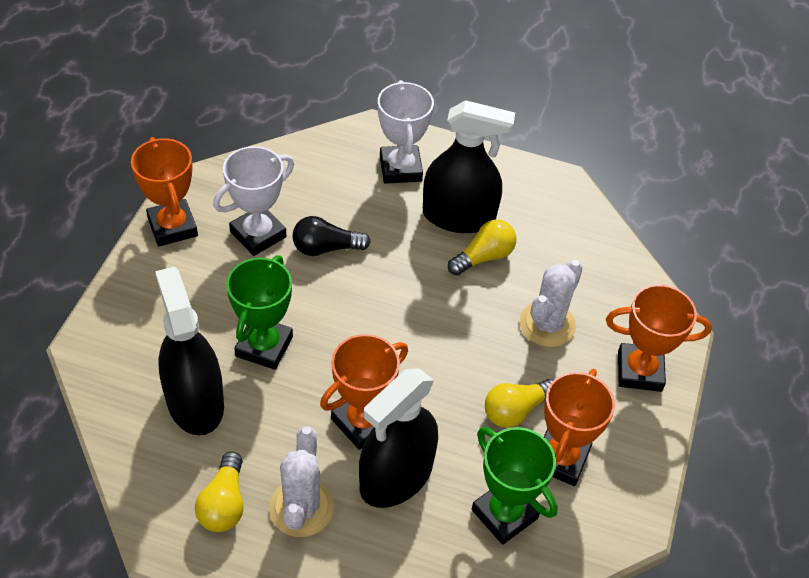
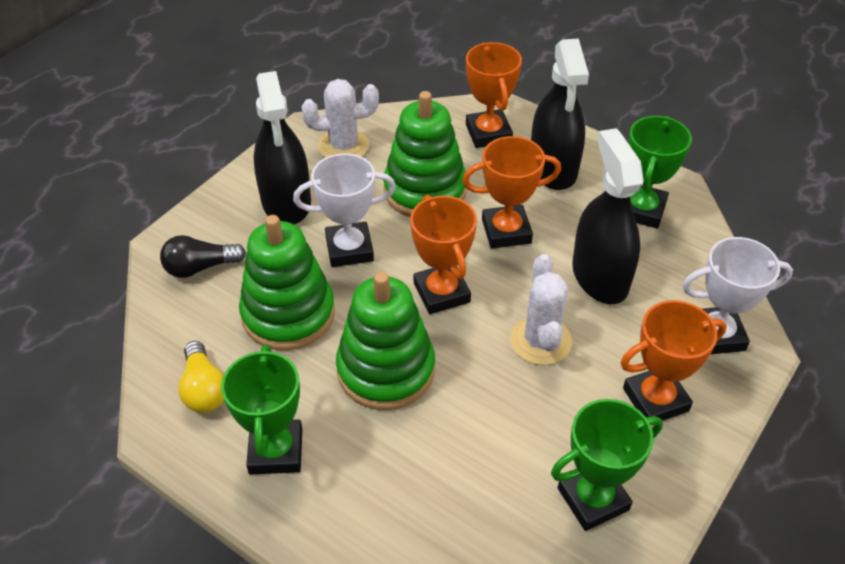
green stacking toy: 0 -> 3
green trophy: 2 -> 3
yellow light bulb: 3 -> 1

